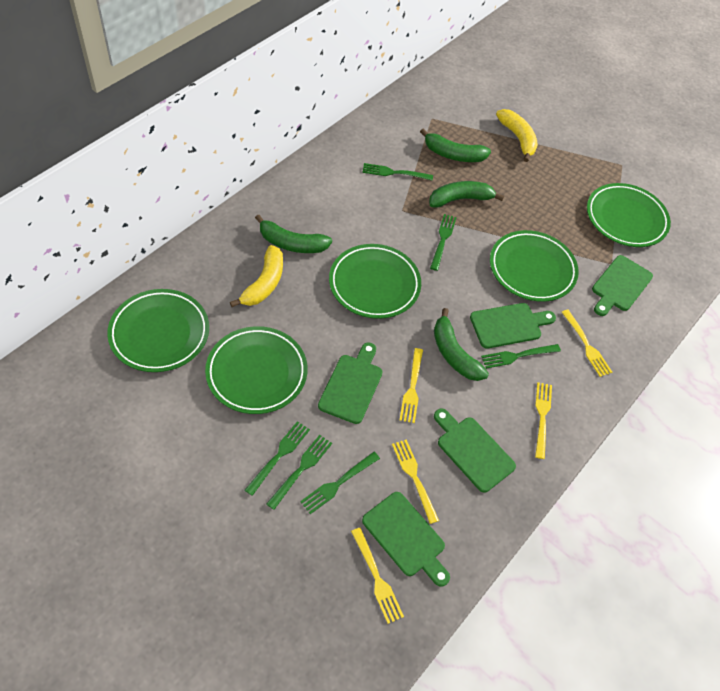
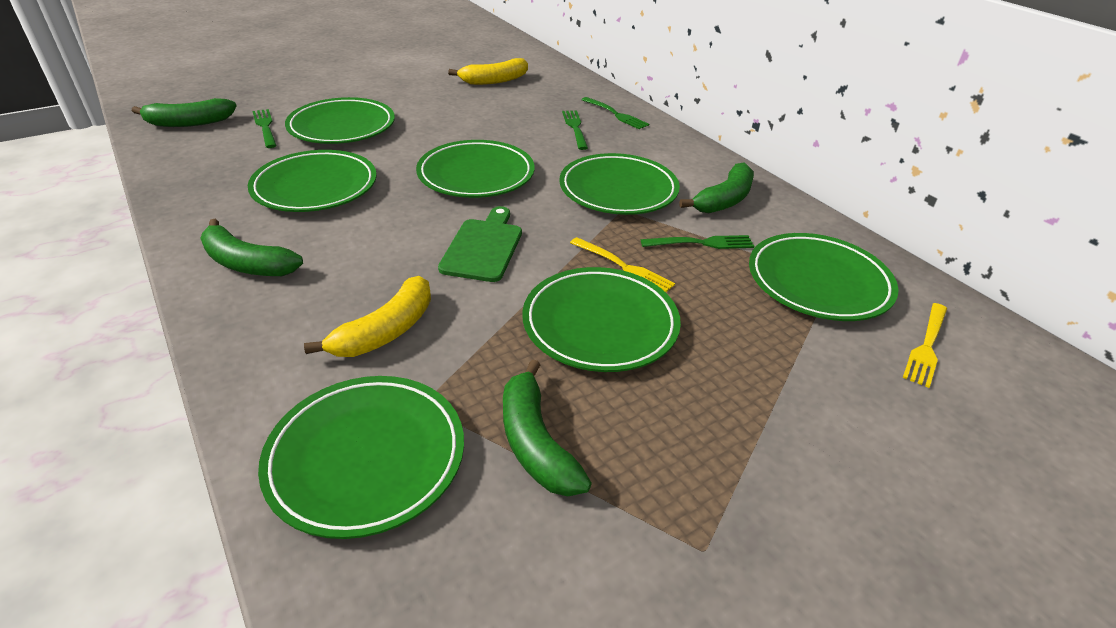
green cutting board: 5 -> 1
green fork: 6 -> 4
green plate: 5 -> 7
yellow fork: 5 -> 2

